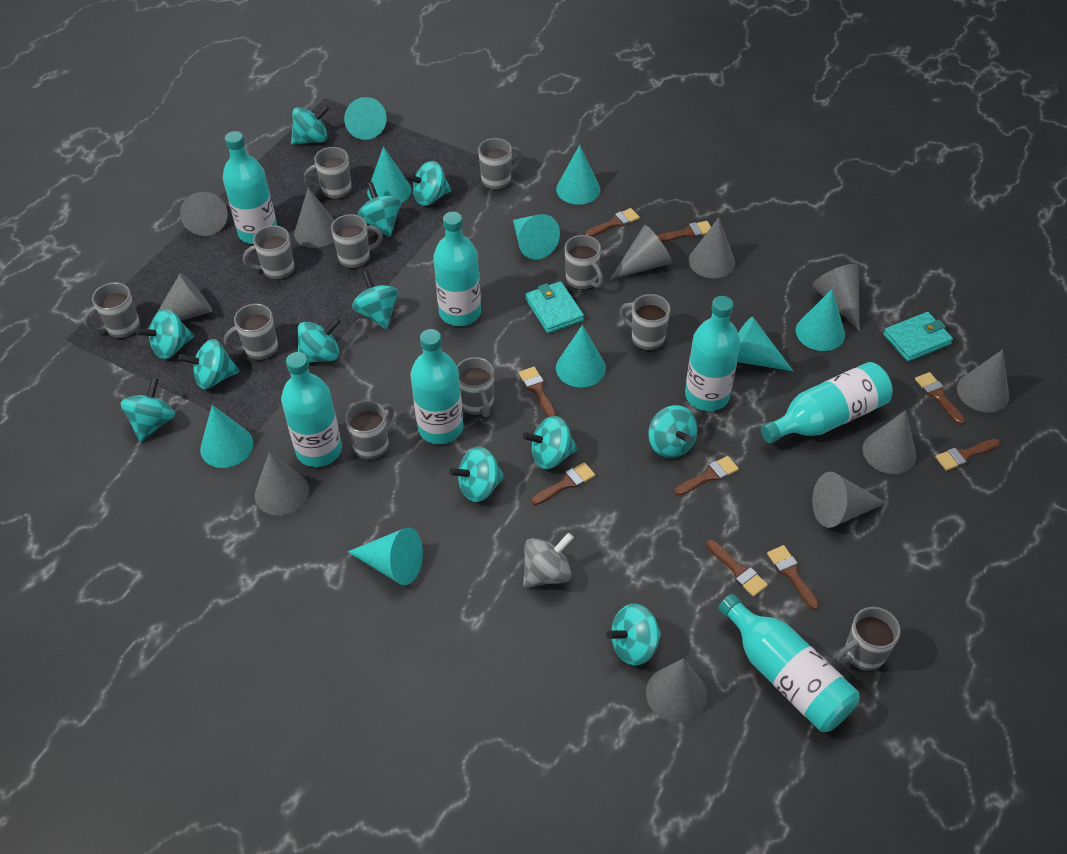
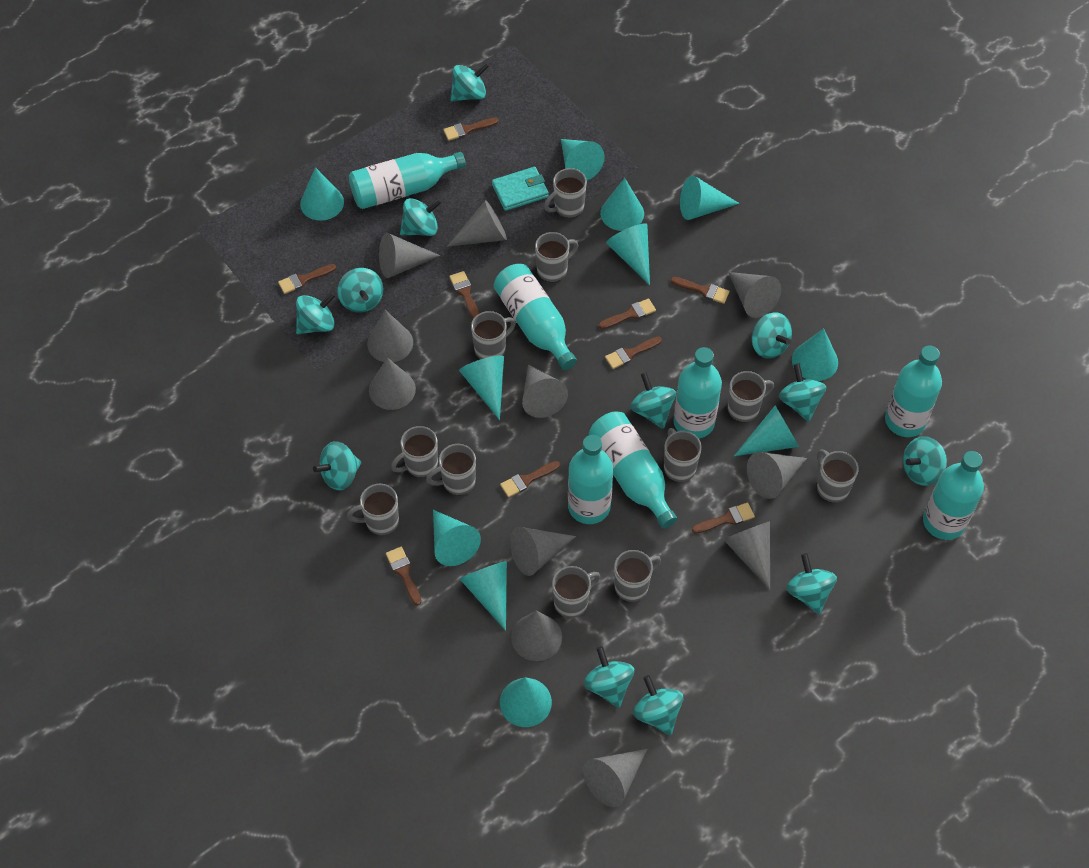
grey spinning top: 1 -> 0
turquoise cone: 9 -> 11
turquoise wallet: 2 -> 1

